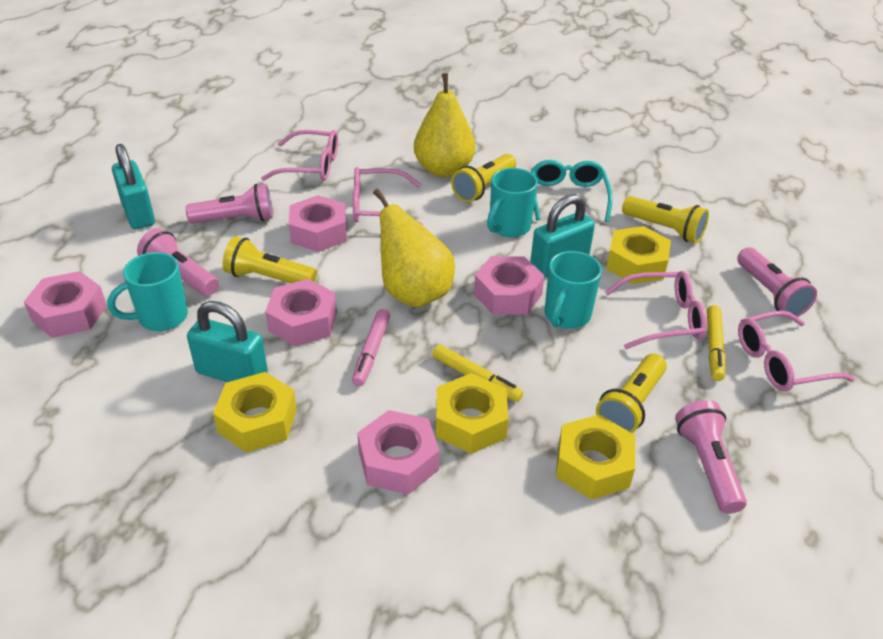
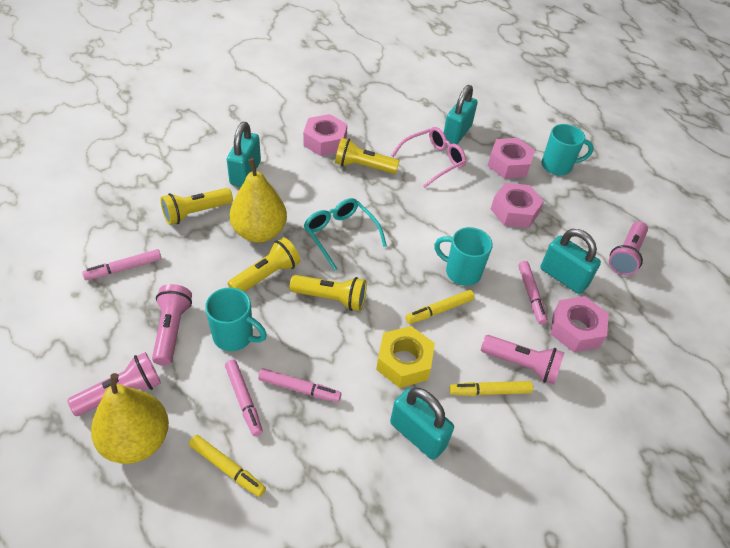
pink glasses: 4 -> 1
pink marker: 1 -> 4
pink nut: 5 -> 4
turquoise padlock: 3 -> 4
yellow marker: 2 -> 3
yellow nut: 4 -> 1

